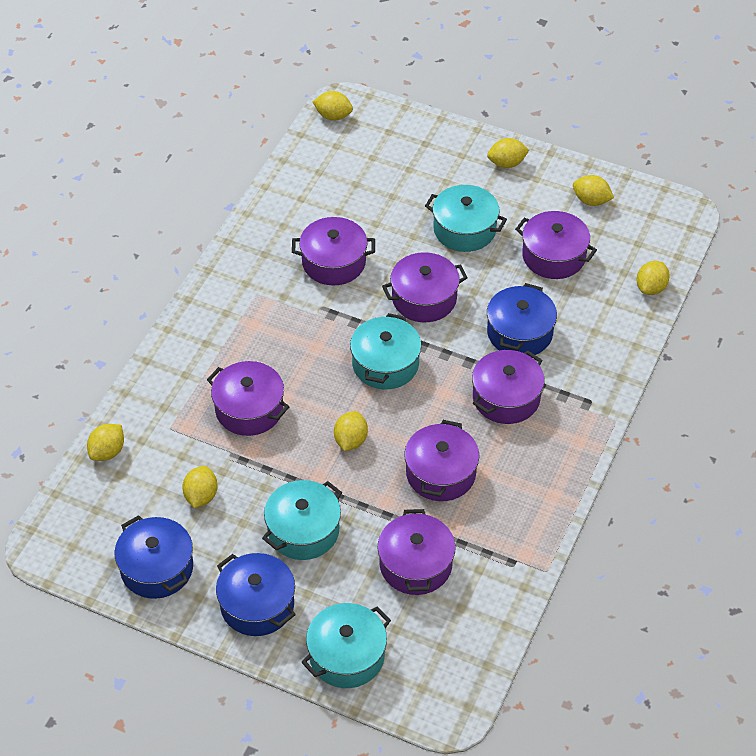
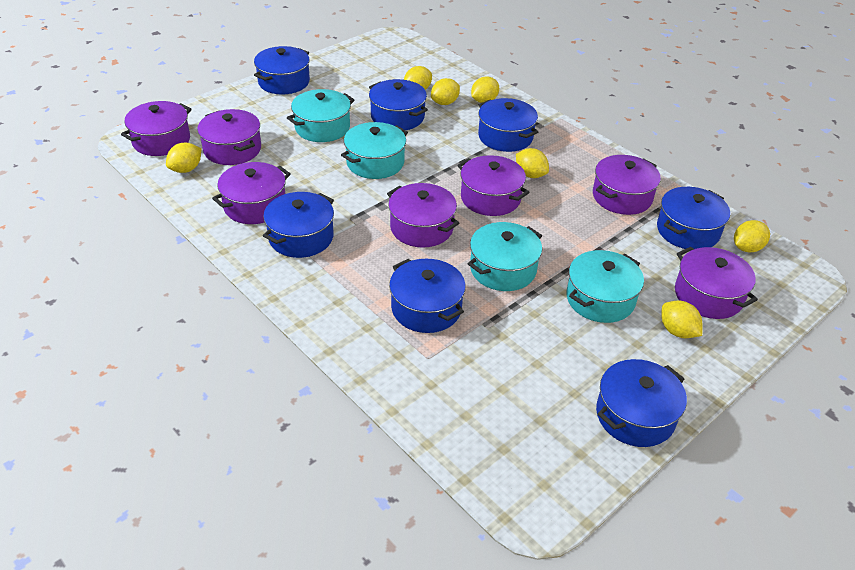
blue pot: 3 -> 7

